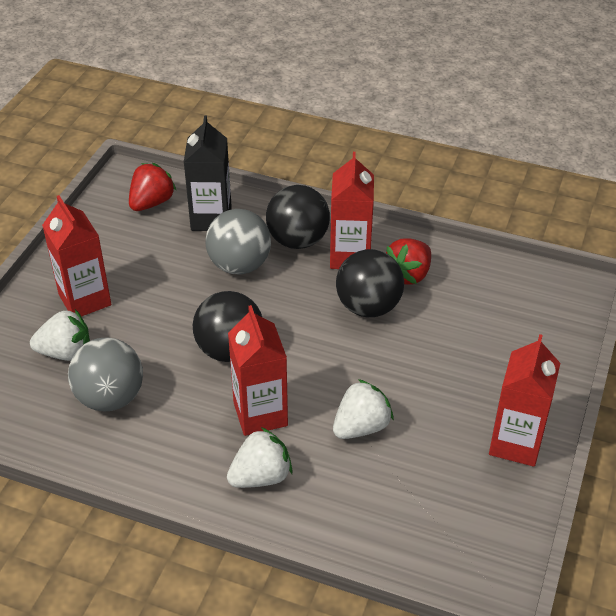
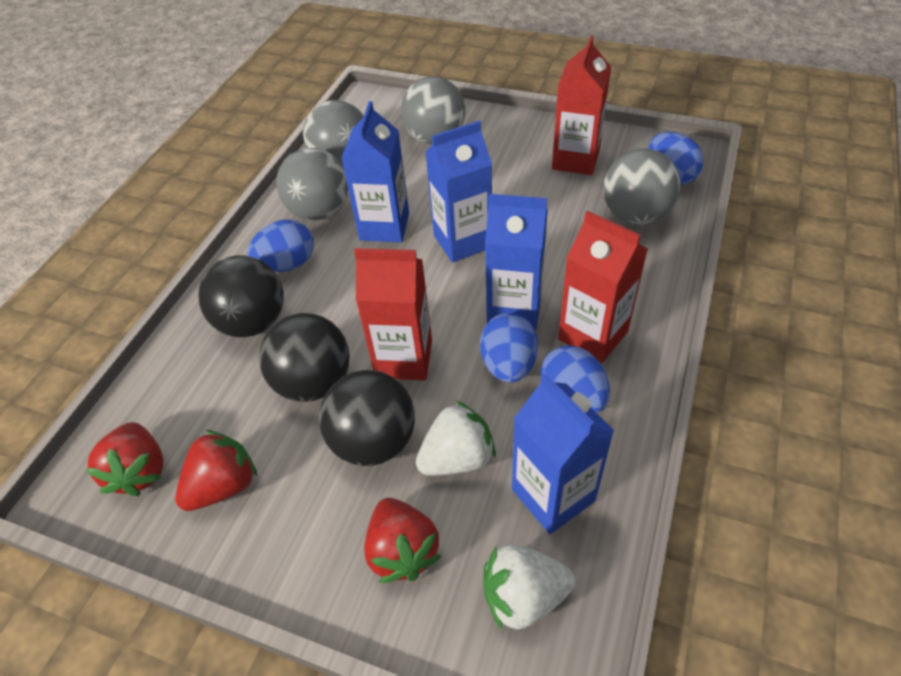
black carton: 1 -> 0
blue carton: 0 -> 4
blue egg: 0 -> 4
grey ball: 2 -> 4
red carton: 4 -> 3
red strawberry: 2 -> 3
white strawberry: 3 -> 2

